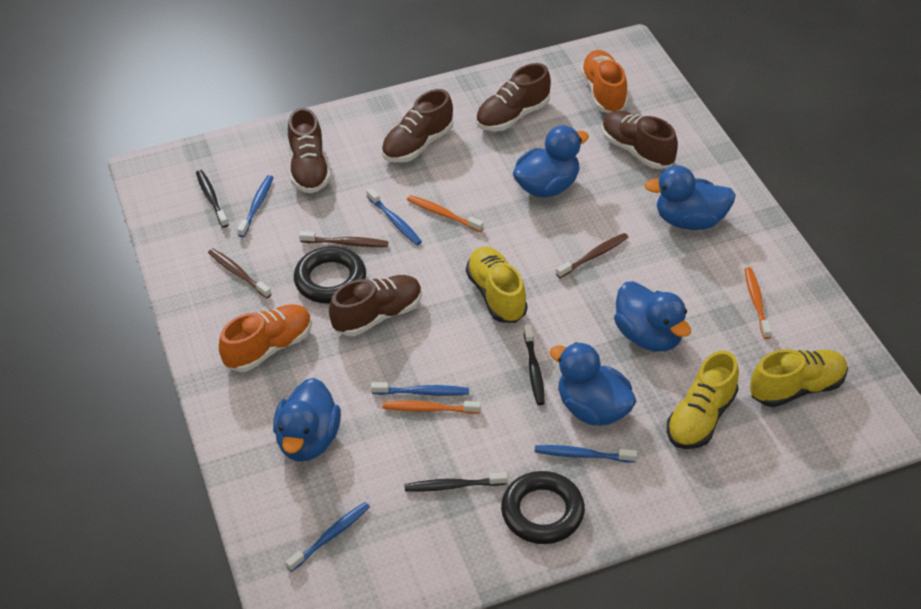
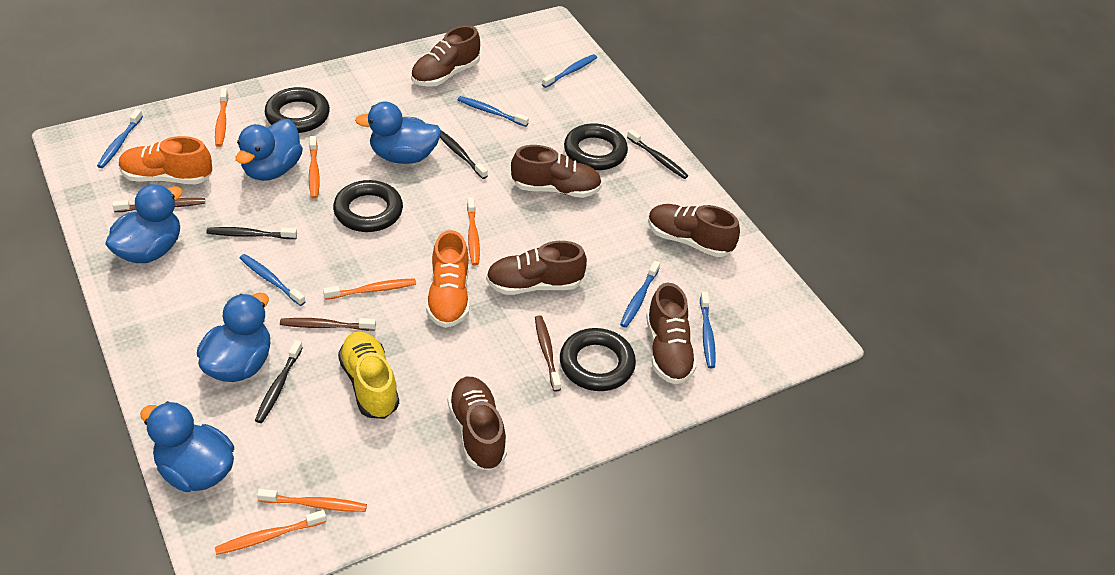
black ring: 2 -> 4
black toothbrush: 3 -> 4
blue toothbrush: 5 -> 6
brown shoe: 5 -> 6
orange toothbrush: 3 -> 6
yellow shoe: 3 -> 1

